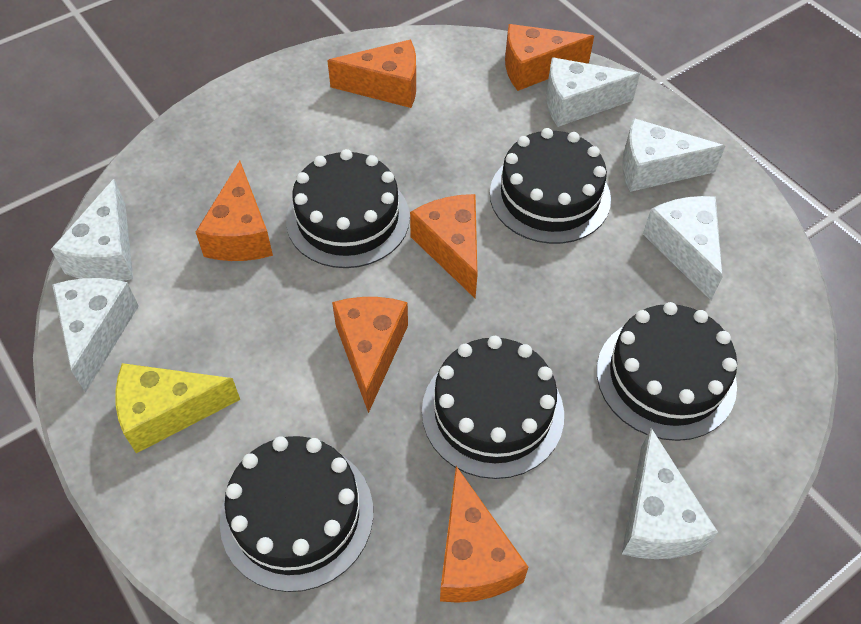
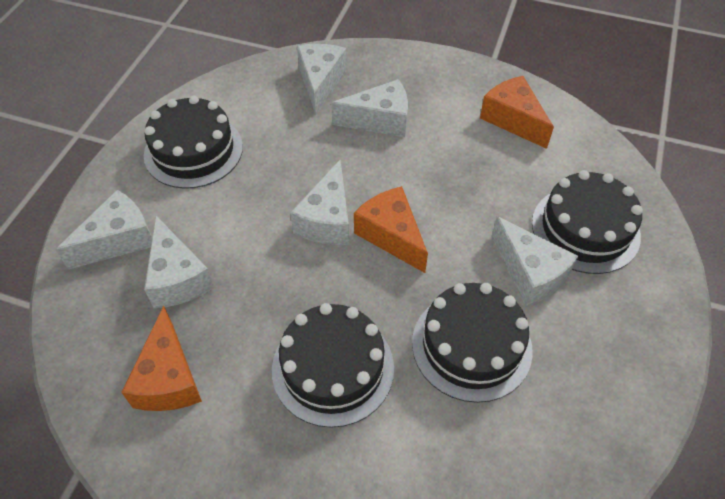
black cake: 5 -> 4
orange cheese: 6 -> 3
yellow cheese: 1 -> 0

